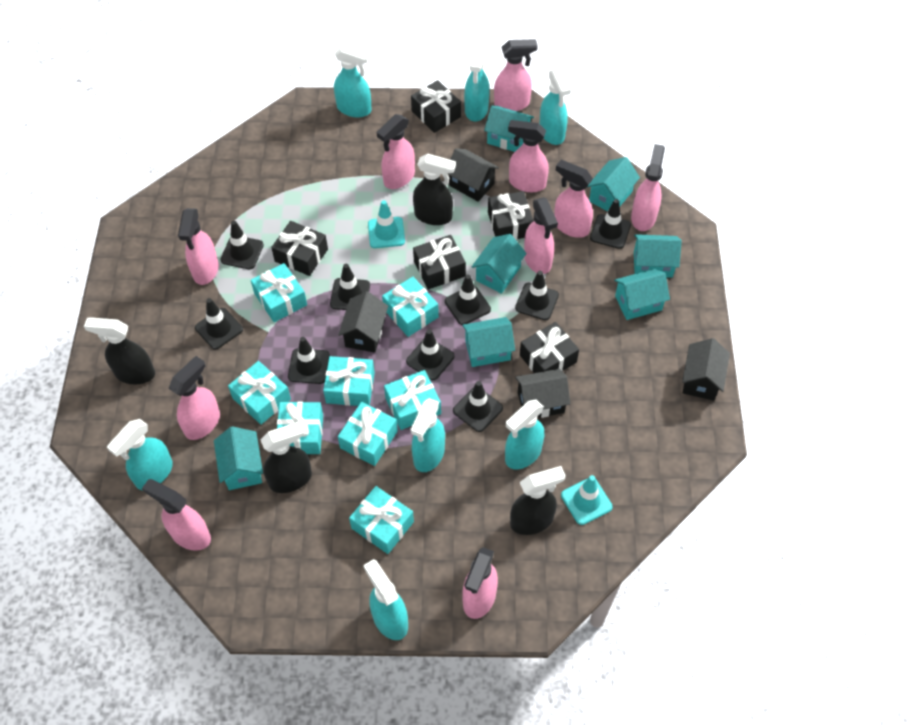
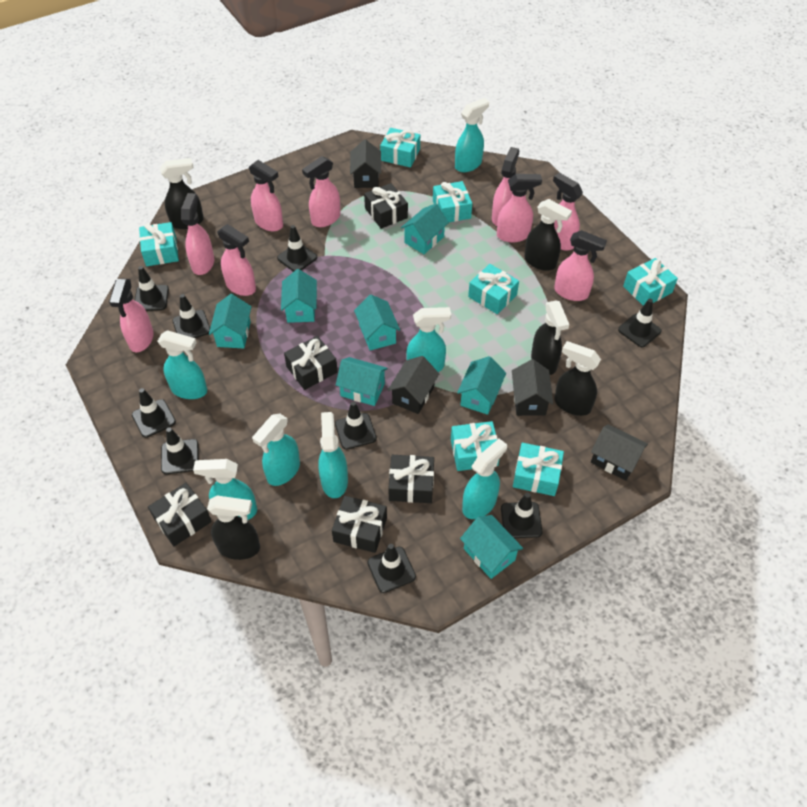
black spray bottle: 4 -> 5
pink spray bottle: 10 -> 9
turquoise gift: 8 -> 7
turquoise traffic cone: 2 -> 0

